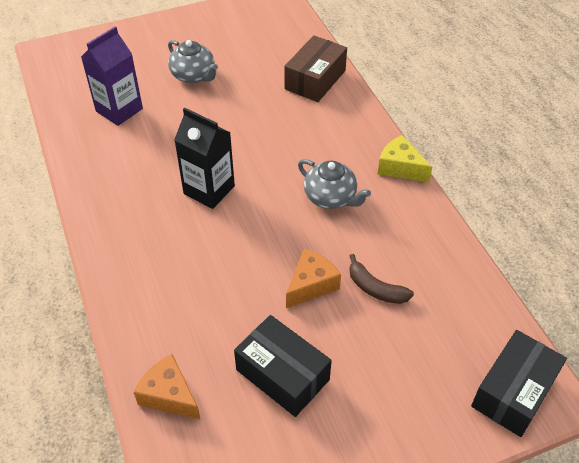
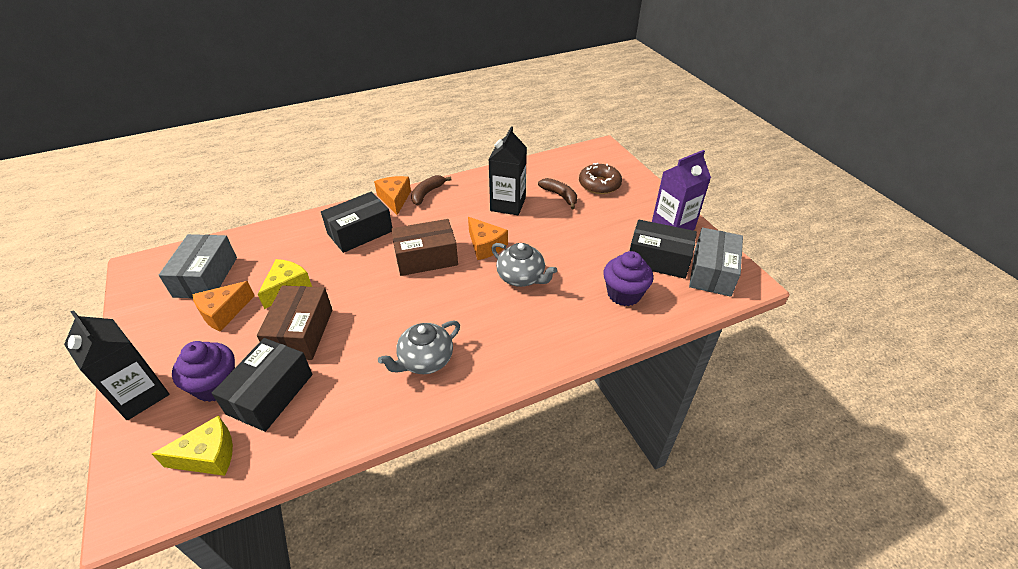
black box: 2 -> 3
black carton: 1 -> 2
brown banana: 1 -> 2
brown box: 1 -> 2
brown donut: 0 -> 1
grey box: 0 -> 2
orange cheese: 2 -> 3
purple cupcake: 0 -> 2
yellow cheese: 1 -> 2

